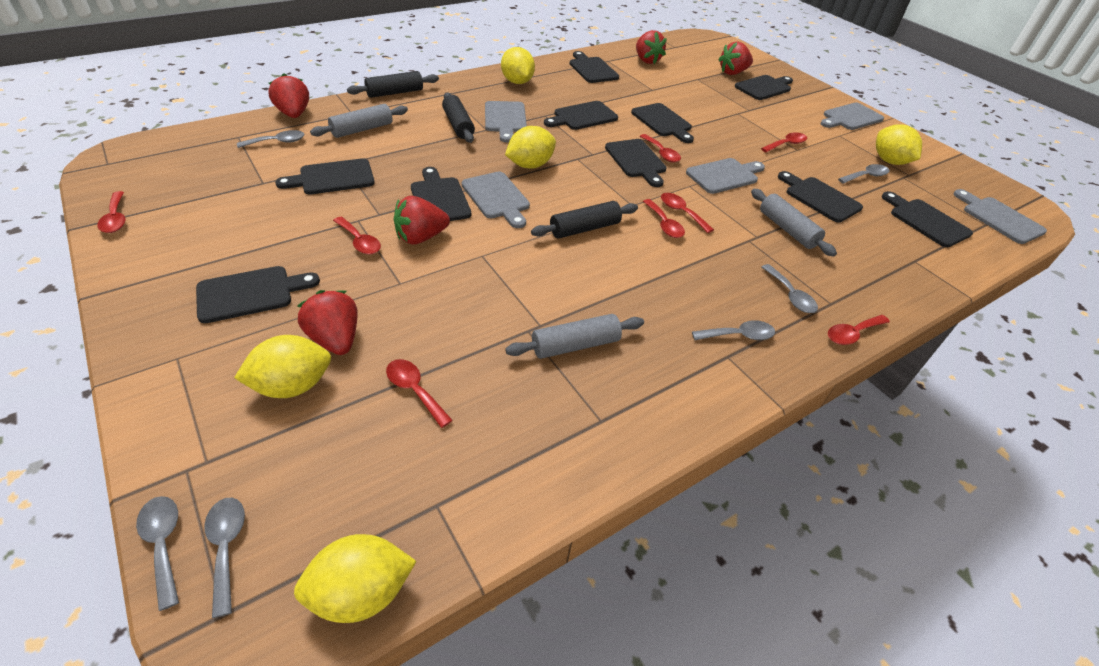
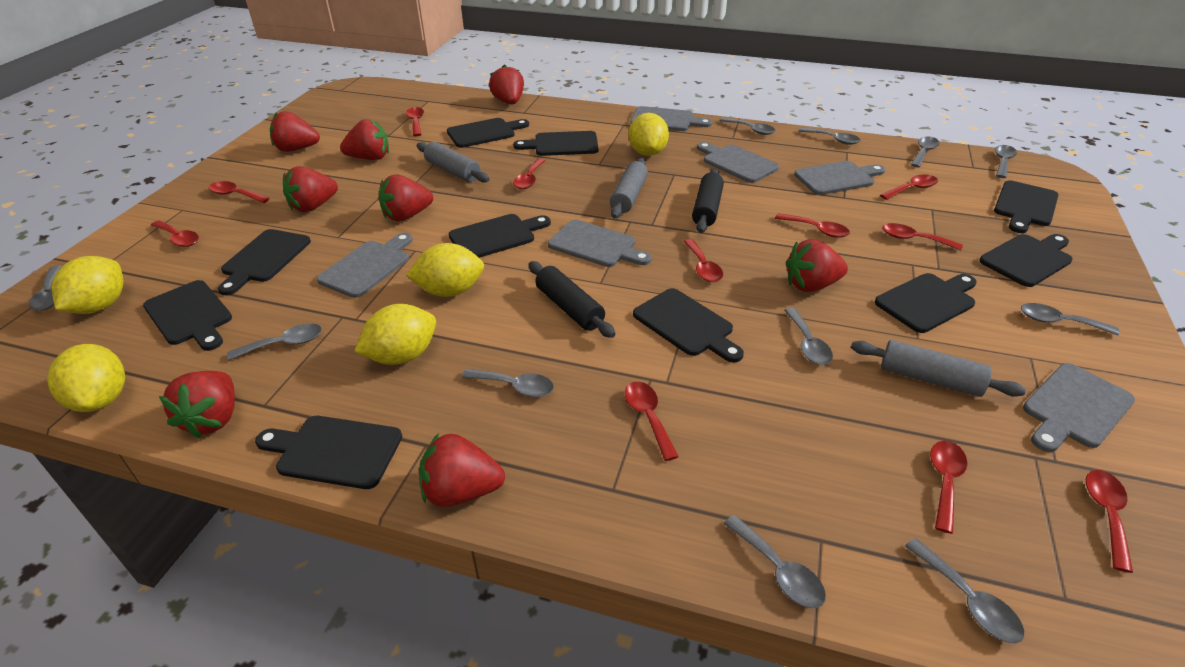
black rolling pin: 3 -> 2
grey cutting board: 5 -> 6
grey spoon: 6 -> 11
red spoon: 8 -> 11
red strawberry: 5 -> 8

